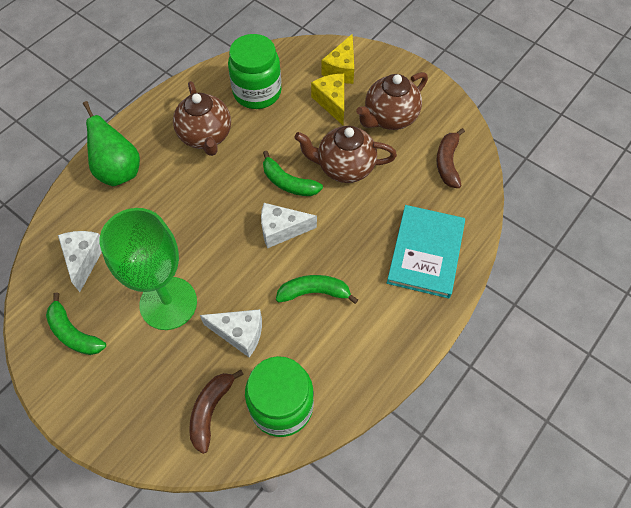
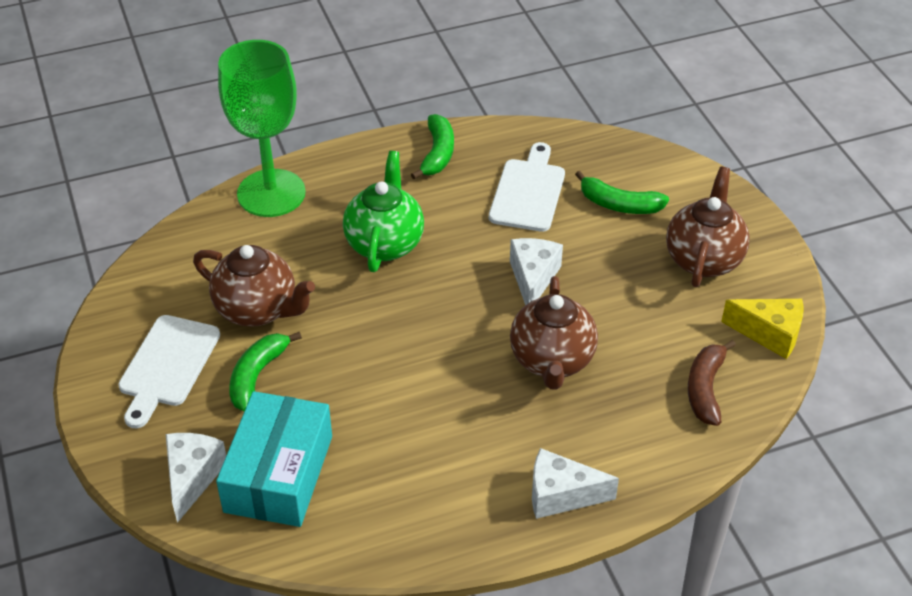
brown banana: 2 -> 1
green jar: 2 -> 0
green pear: 1 -> 0
green teapot: 0 -> 1
turquoise book: 1 -> 0
turquoise box: 0 -> 1
white cutting board: 0 -> 2
yellow cheese: 2 -> 1

